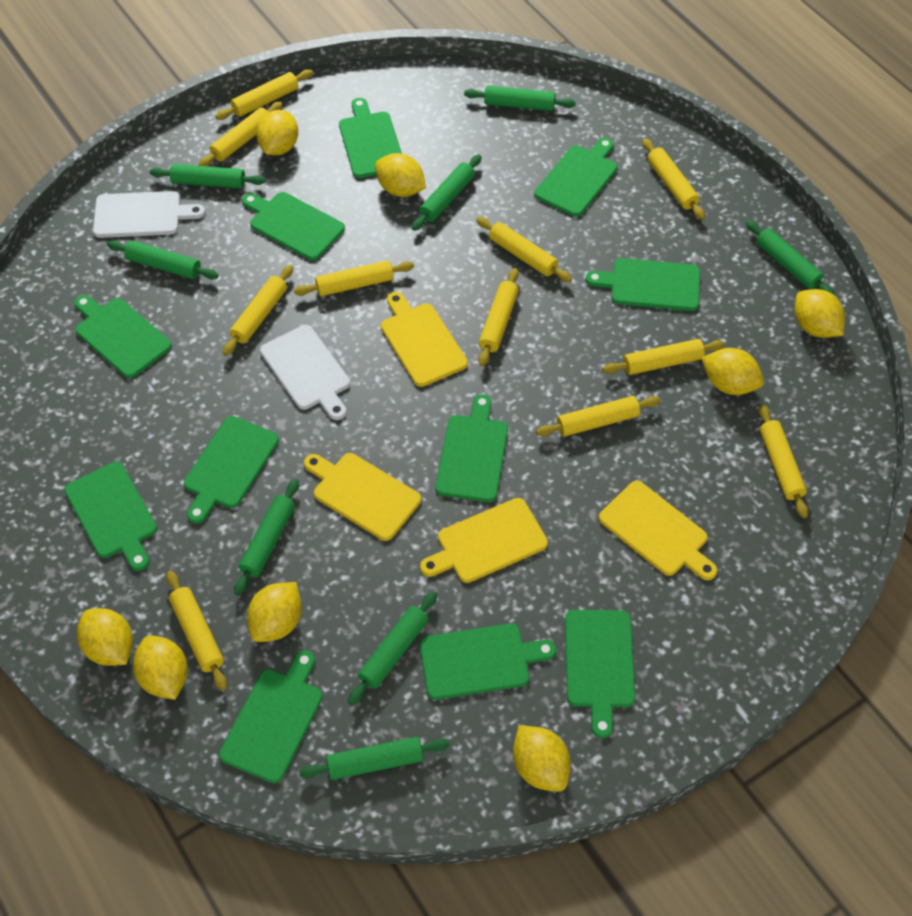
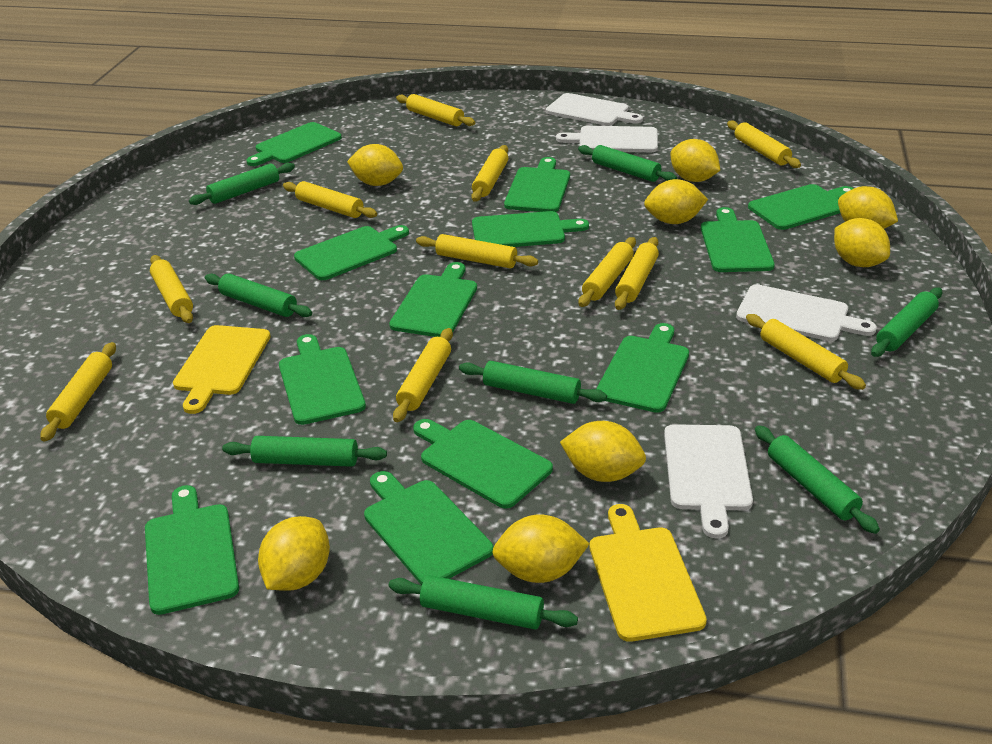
green cutting board: 11 -> 12
white cutting board: 2 -> 4
yellow cutting board: 4 -> 2

